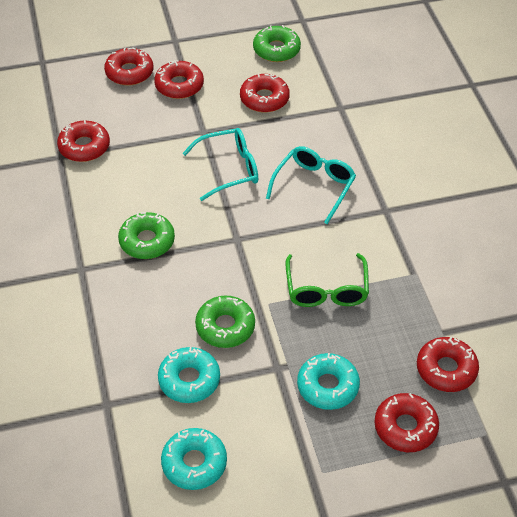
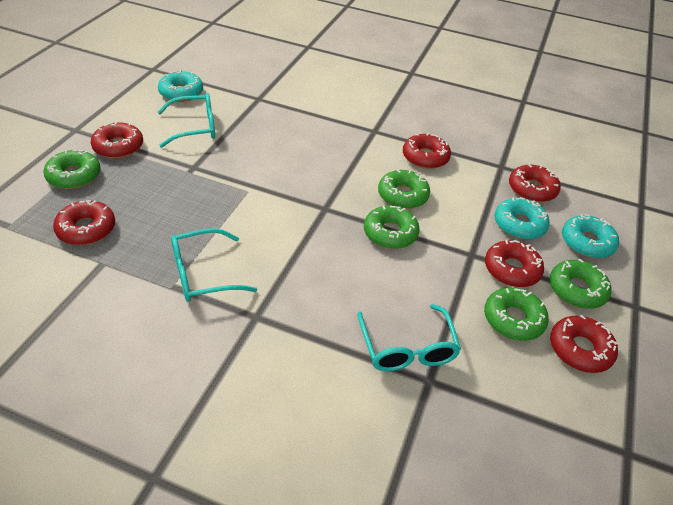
green donut: 3 -> 5
green glasses: 1 -> 0
turquoise glasses: 2 -> 3

